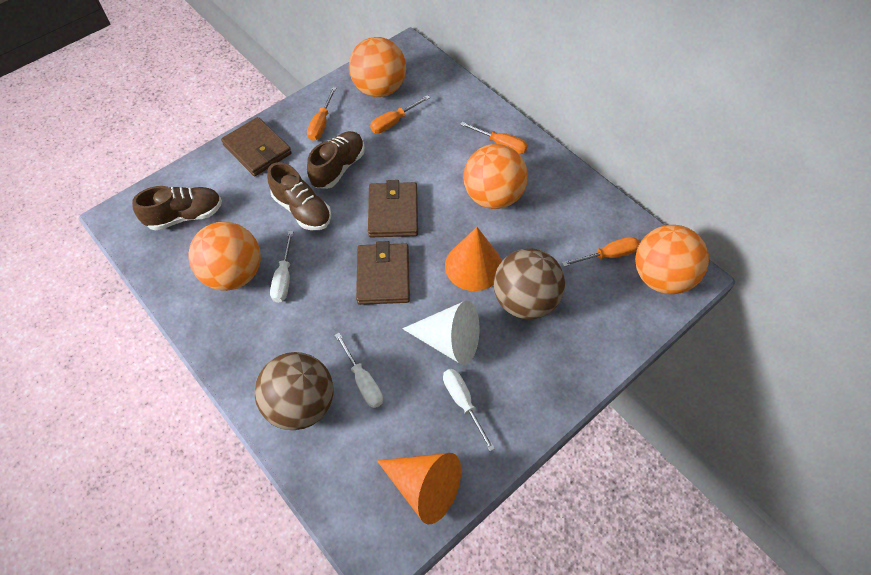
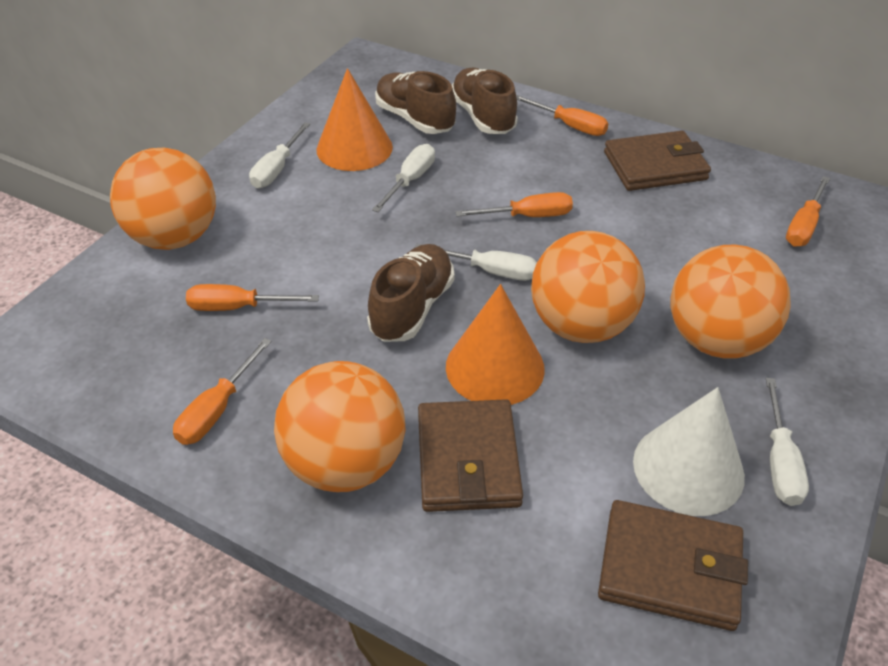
brown ball: 2 -> 0
orange screwdriver: 4 -> 5
white screwdriver: 3 -> 4

